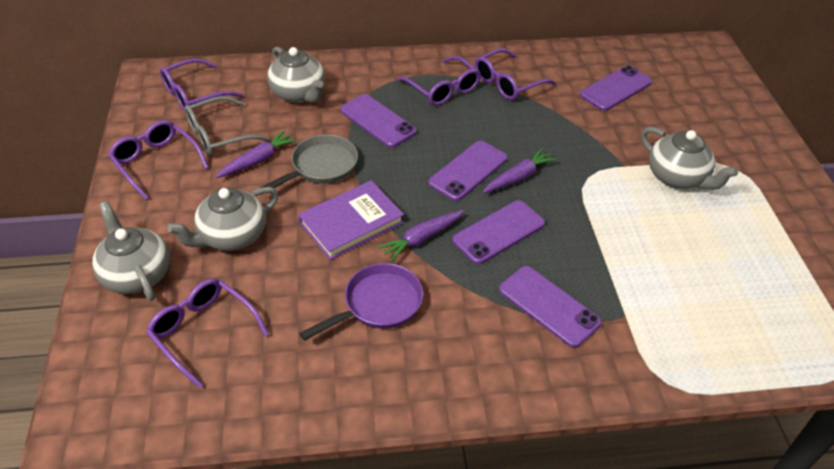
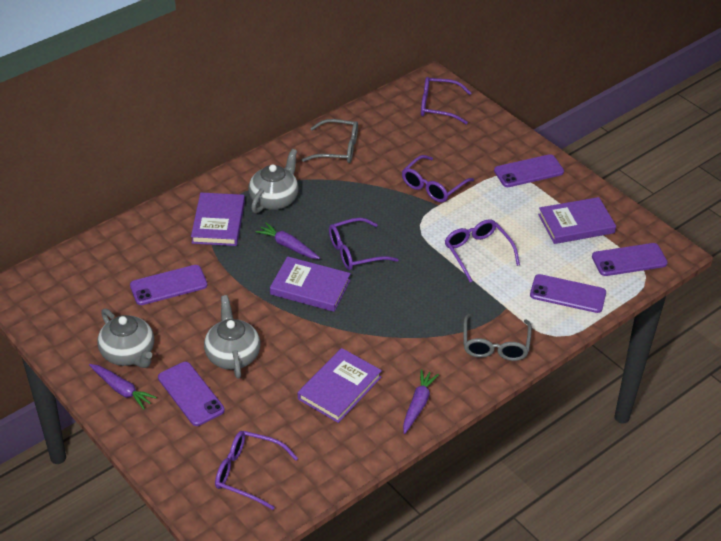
grey glasses: 1 -> 2
grey pan: 1 -> 0
grey teapot: 4 -> 3
purple book: 1 -> 4
purple pan: 1 -> 0

